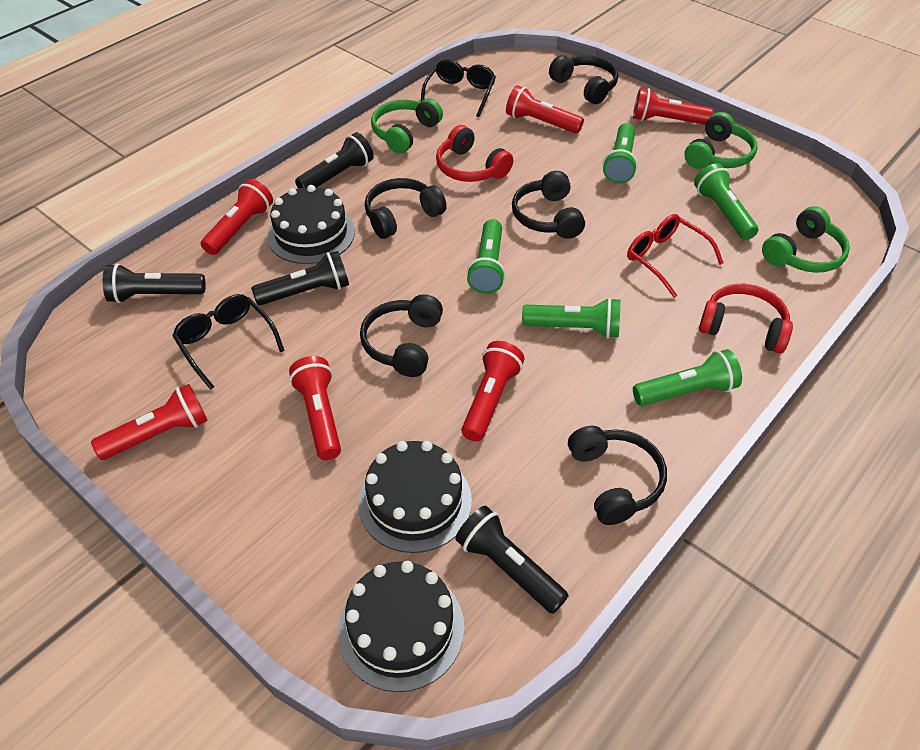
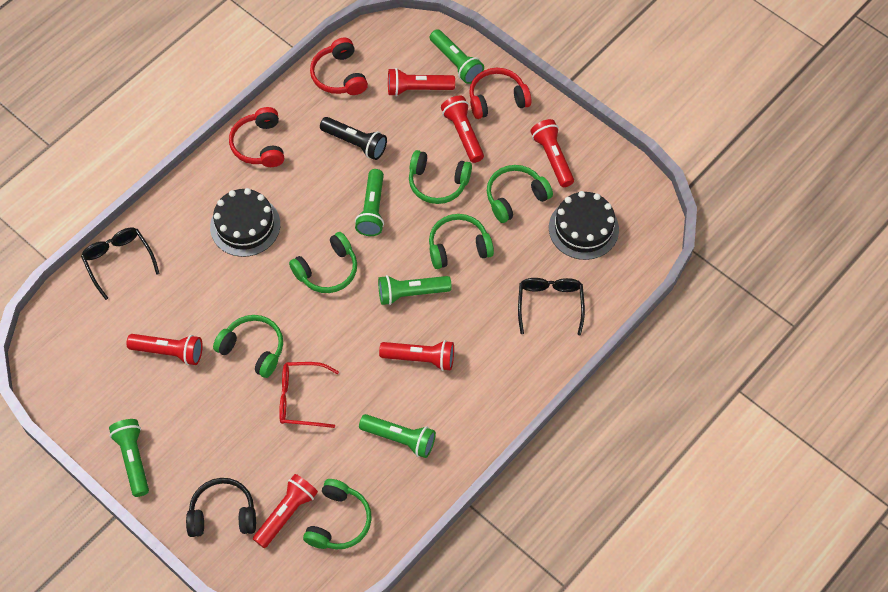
black cake: 3 -> 2
black flashlight: 4 -> 1
black headphones: 5 -> 1
green headphones: 3 -> 6
red headphones: 2 -> 3

